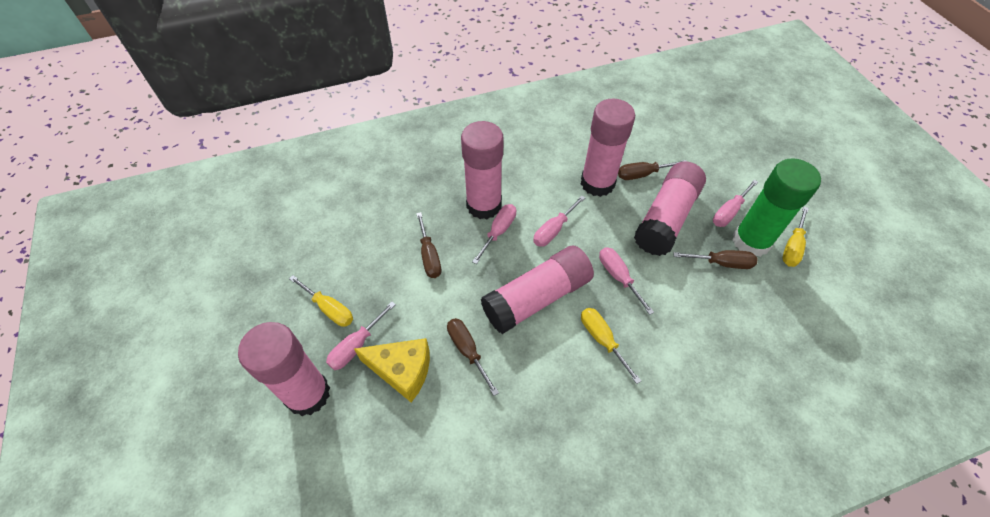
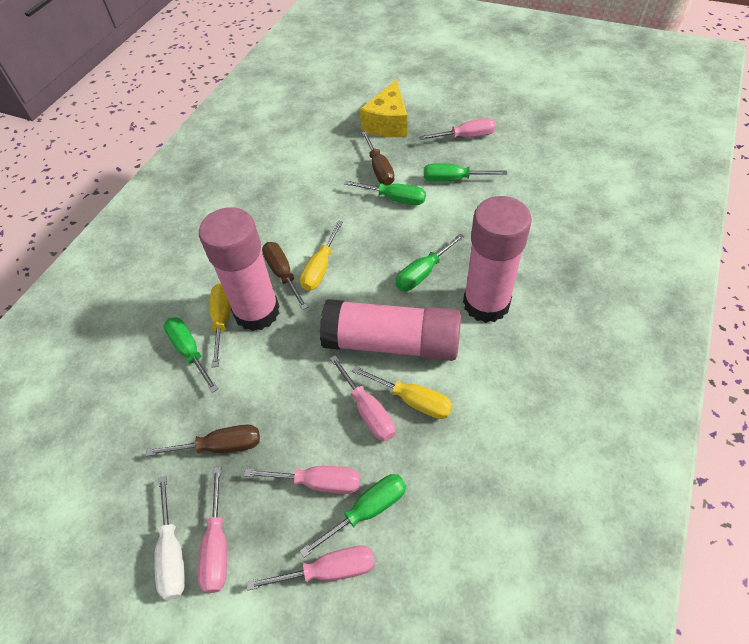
brown screwdriver: 4 -> 3
green glue stick: 1 -> 0
green screwdriver: 0 -> 5
pink glue stick: 5 -> 3
white screwdriver: 0 -> 1

